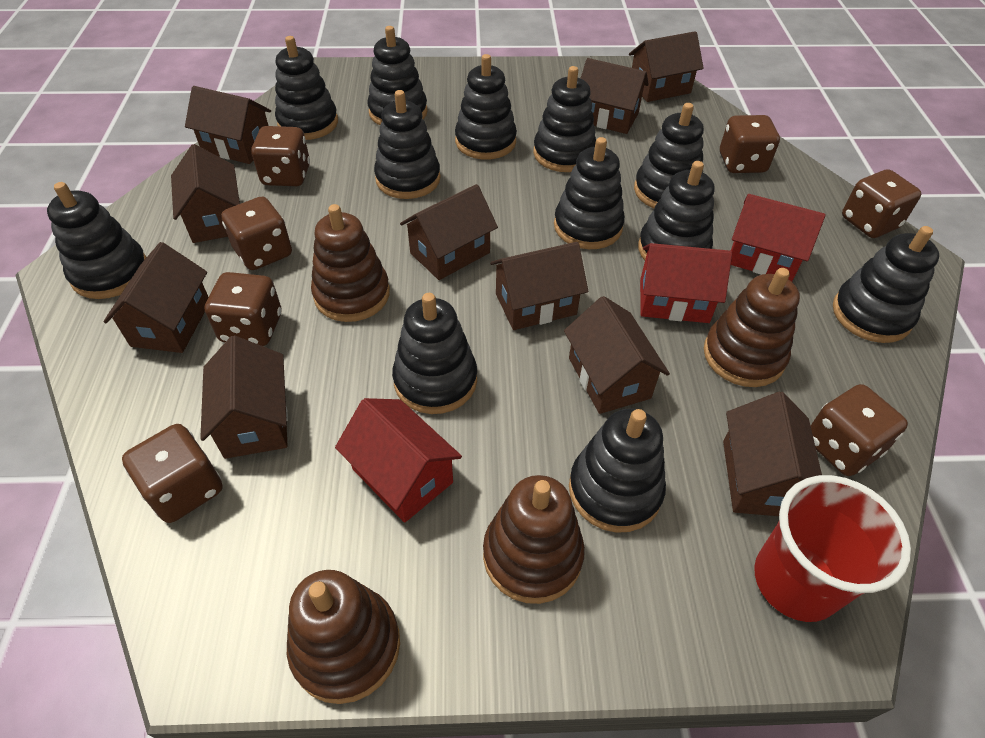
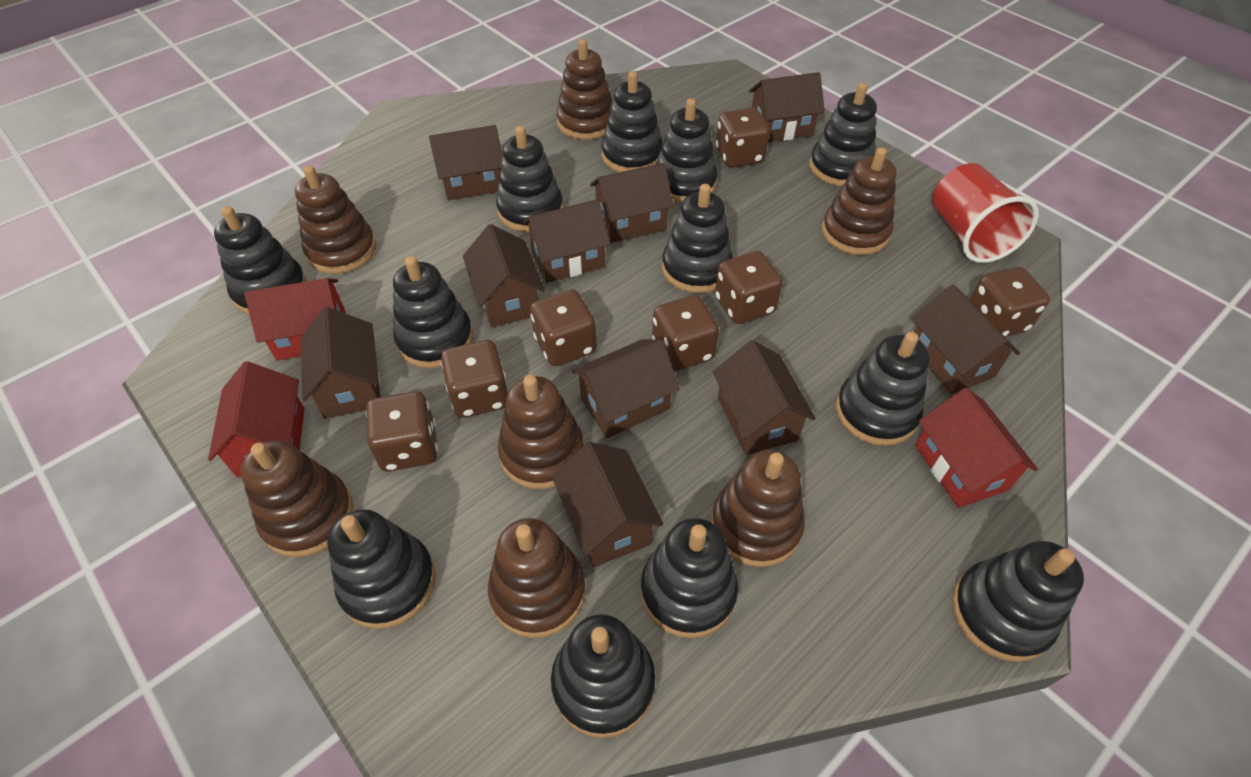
brown stacking toy: 4 -> 7

